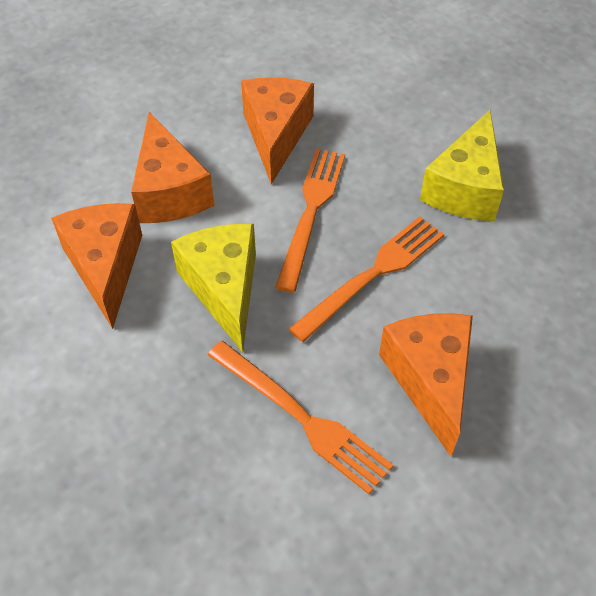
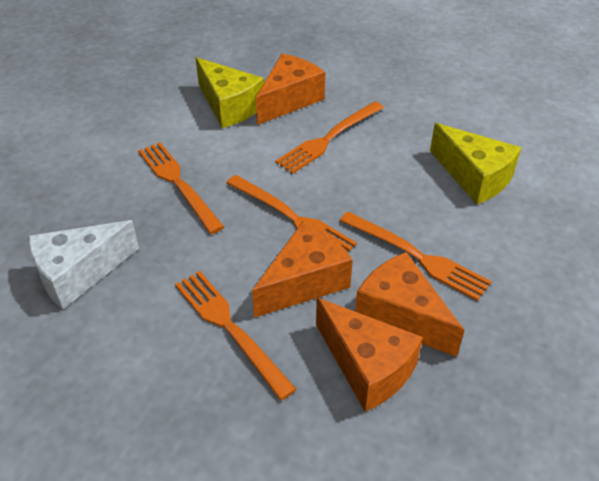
orange fork: 3 -> 5
white cheese: 0 -> 1

